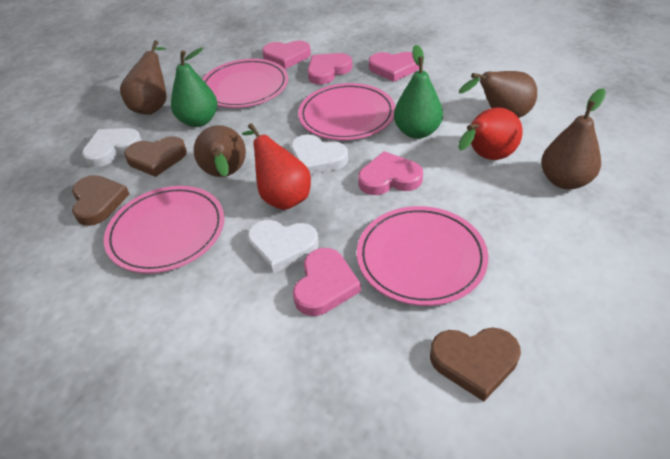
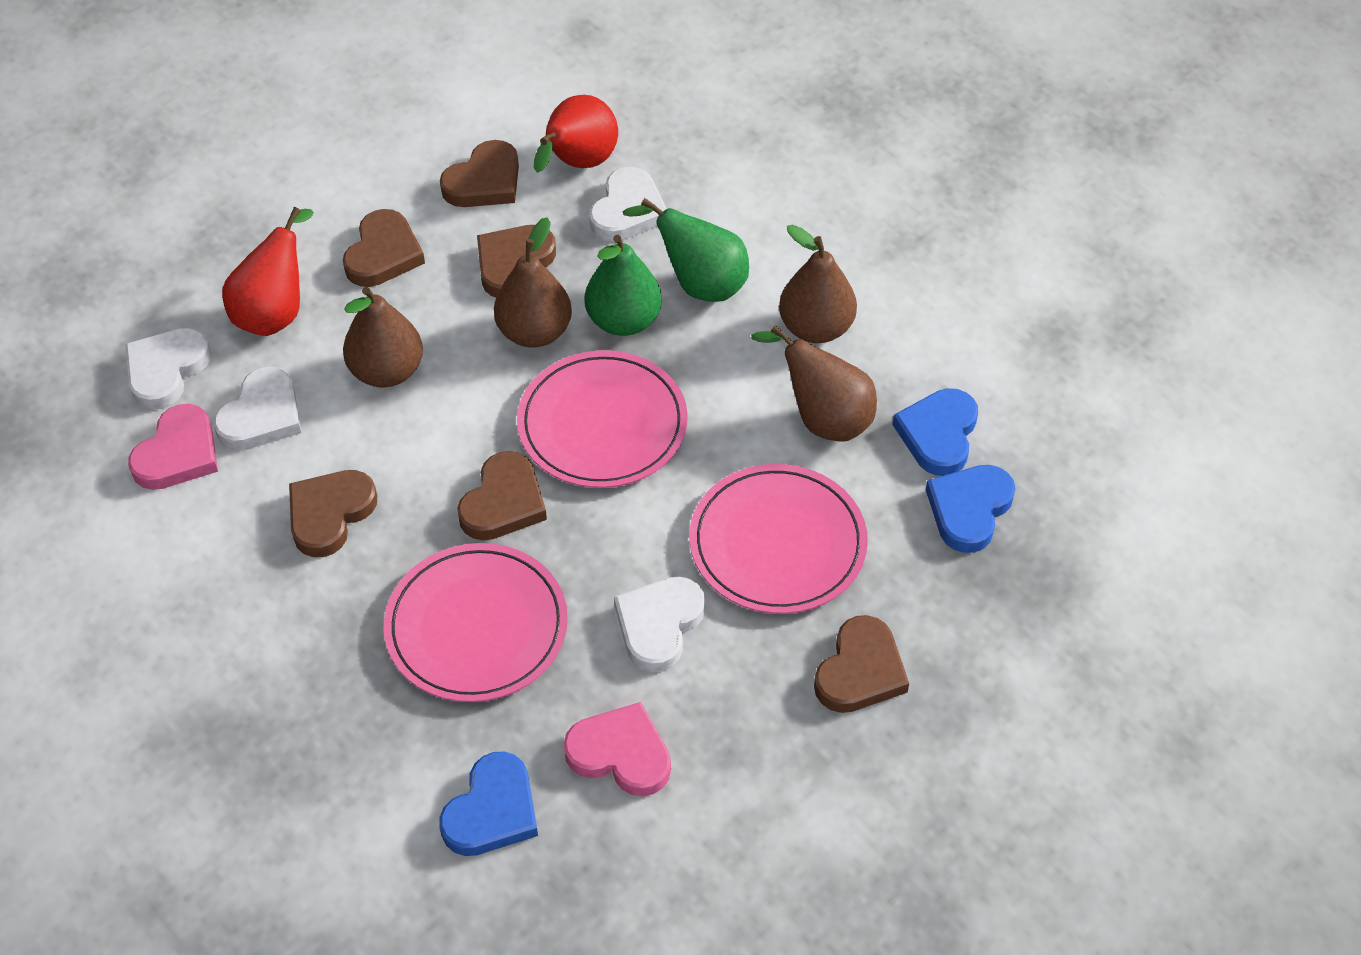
blue heart: 0 -> 3
brown heart: 3 -> 6
pink heart: 5 -> 2
pink plate: 4 -> 3
white heart: 3 -> 4

